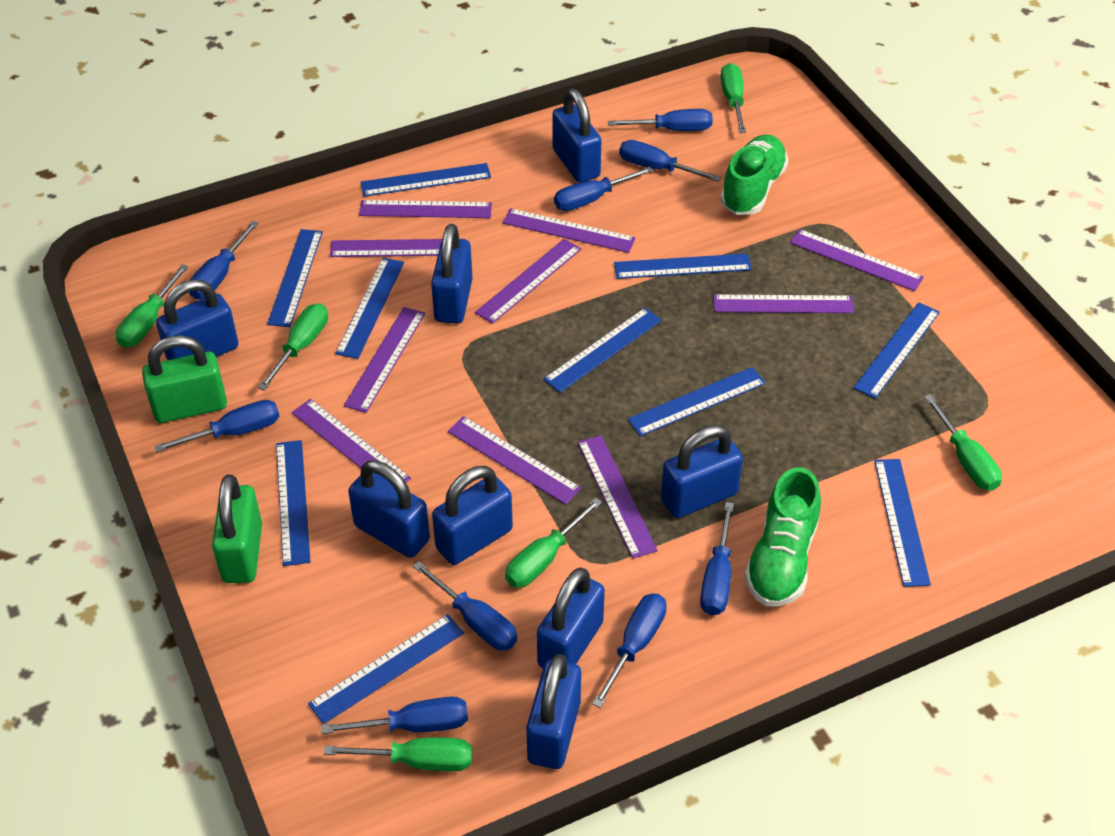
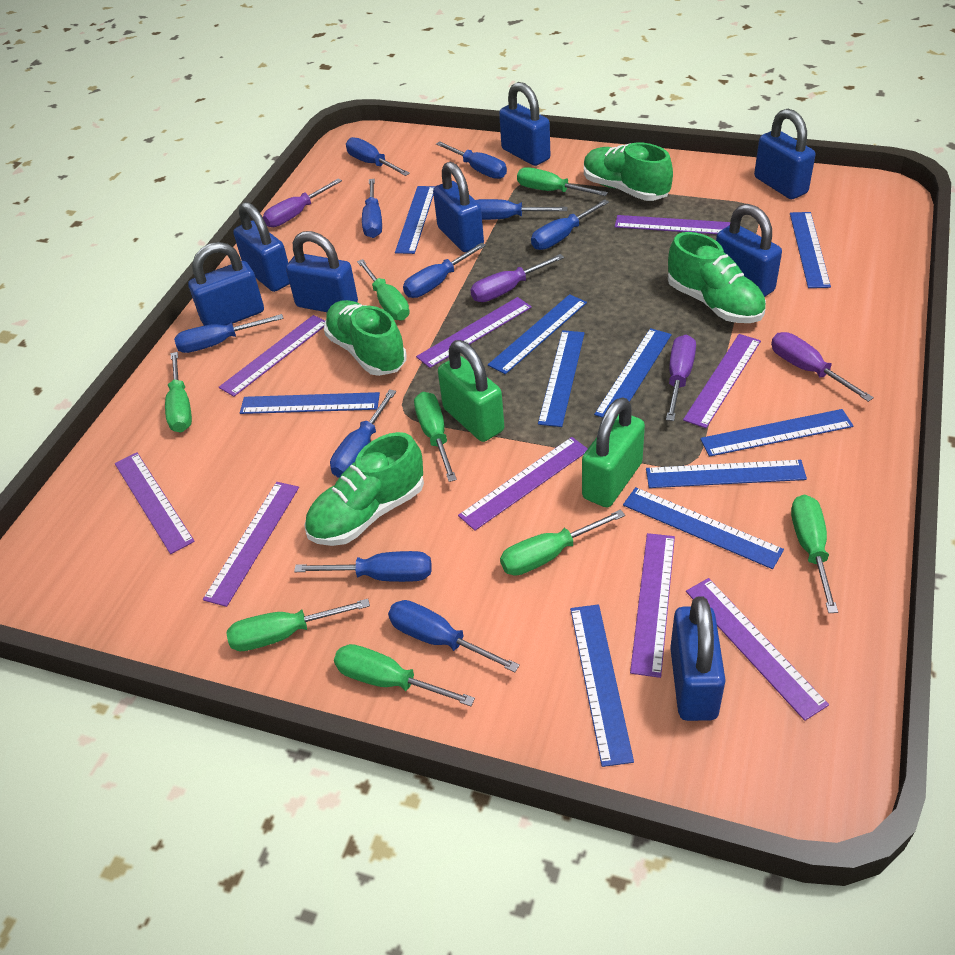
blue screwdriver: 9 -> 10
green screwdriver: 6 -> 8
green shoe: 2 -> 4
purple ruler: 10 -> 9
purple screwdriver: 0 -> 4

